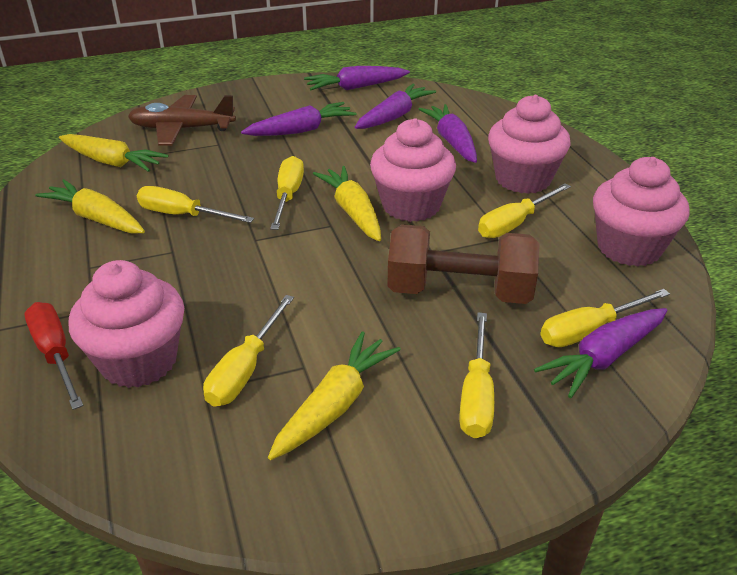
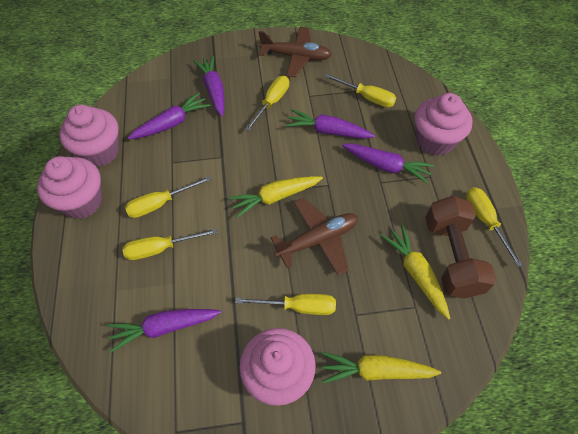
brown plane: 1 -> 2
red screwdriver: 1 -> 0
yellow carrot: 4 -> 3

